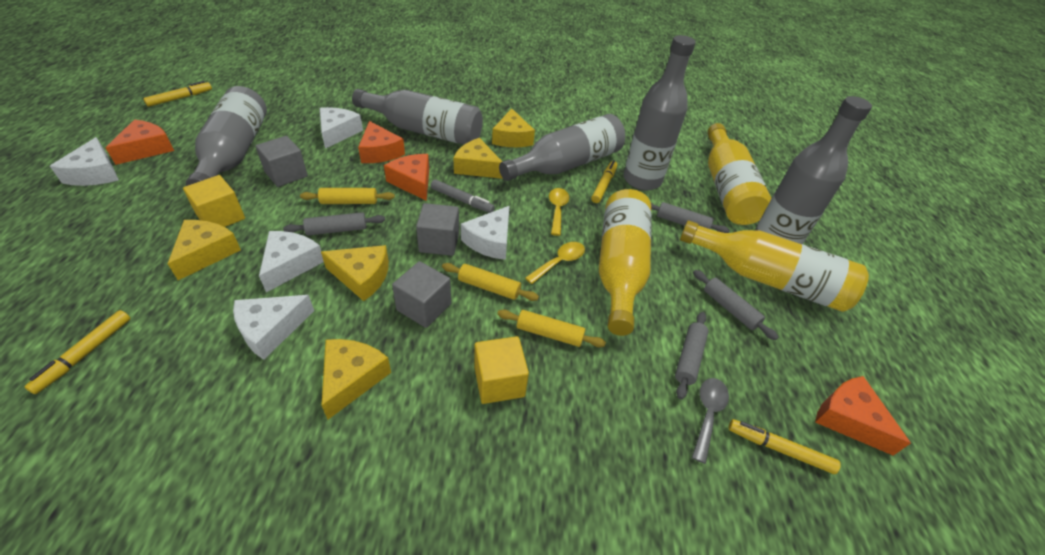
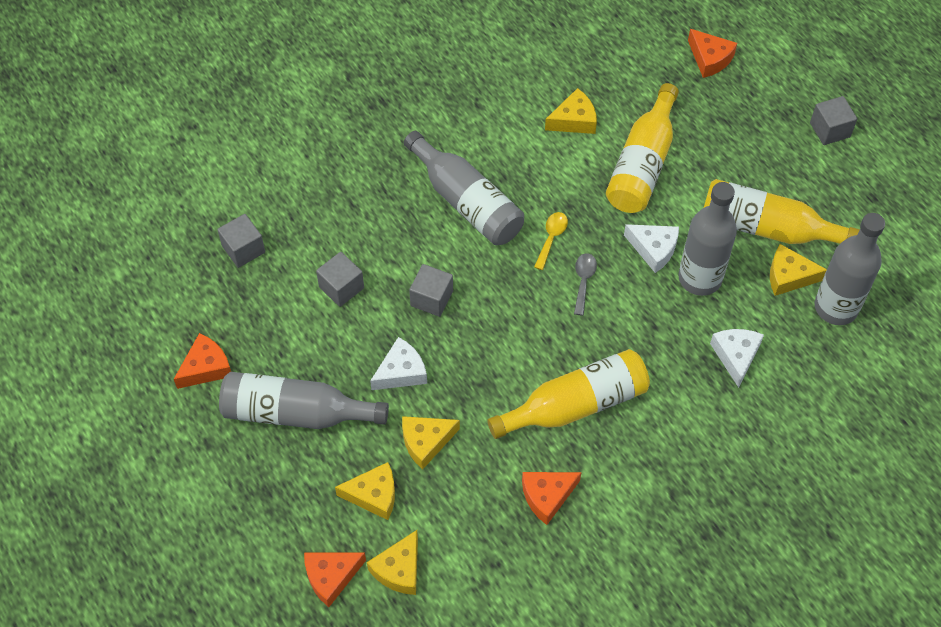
grey bottle: 5 -> 4
grey cube: 3 -> 4
grey marker: 1 -> 0
grey rolling pin: 4 -> 0
white cheese: 5 -> 3
yellow cube: 2 -> 0
yellow marker: 4 -> 0
yellow rolling pin: 3 -> 0
yellow spoon: 2 -> 1

